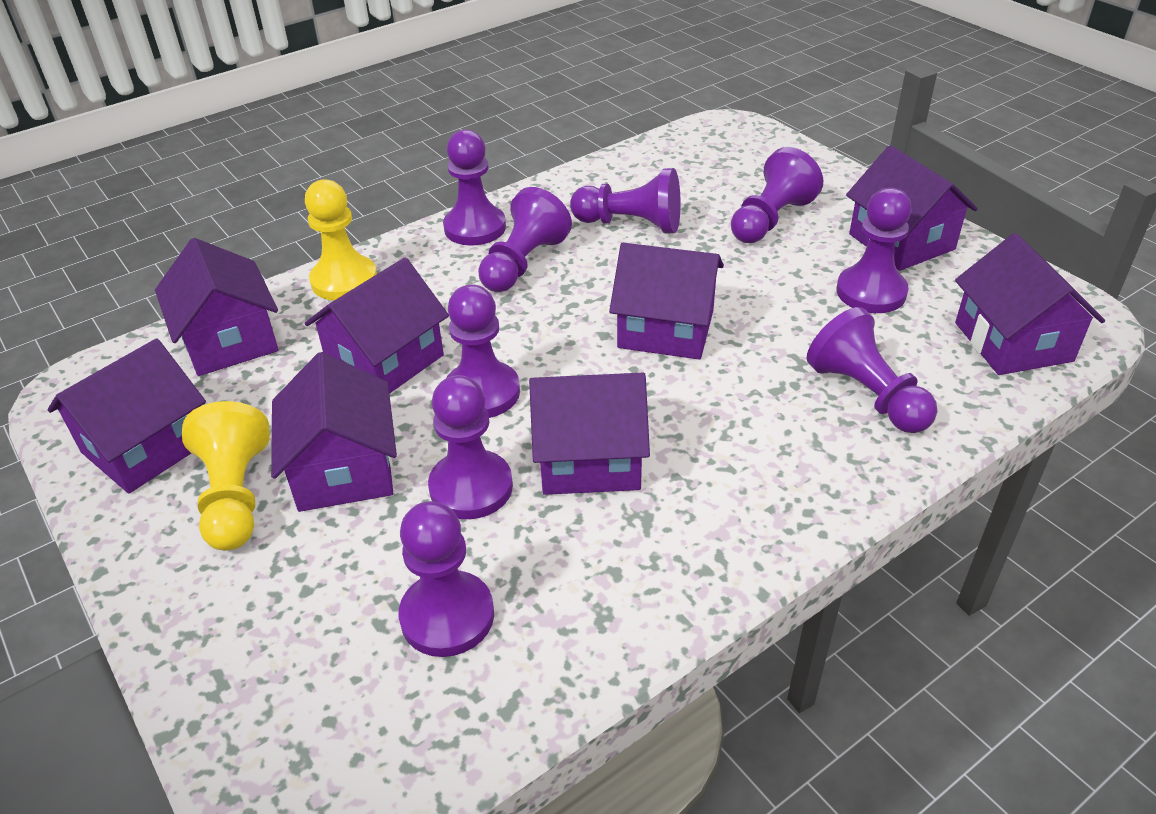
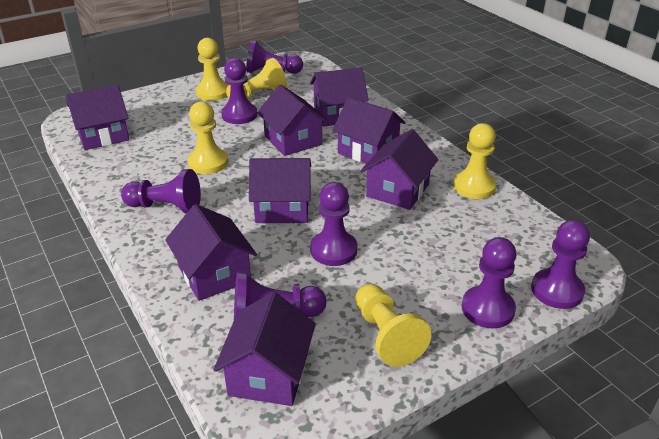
purple pawn: 9 -> 7
yellow pawn: 2 -> 5

